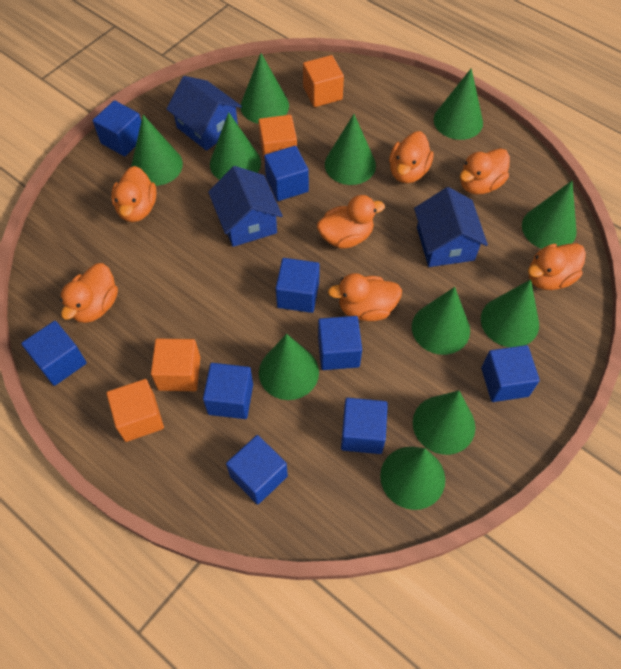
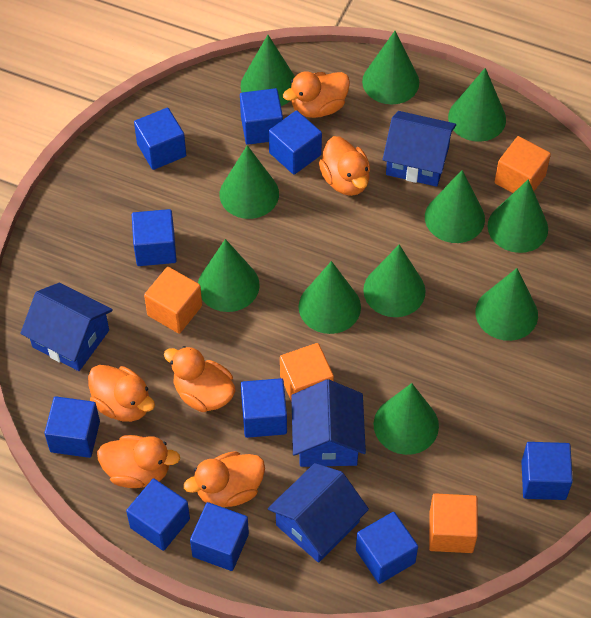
blue cube: 9 -> 10
blue house: 3 -> 4
orange duck: 7 -> 6

